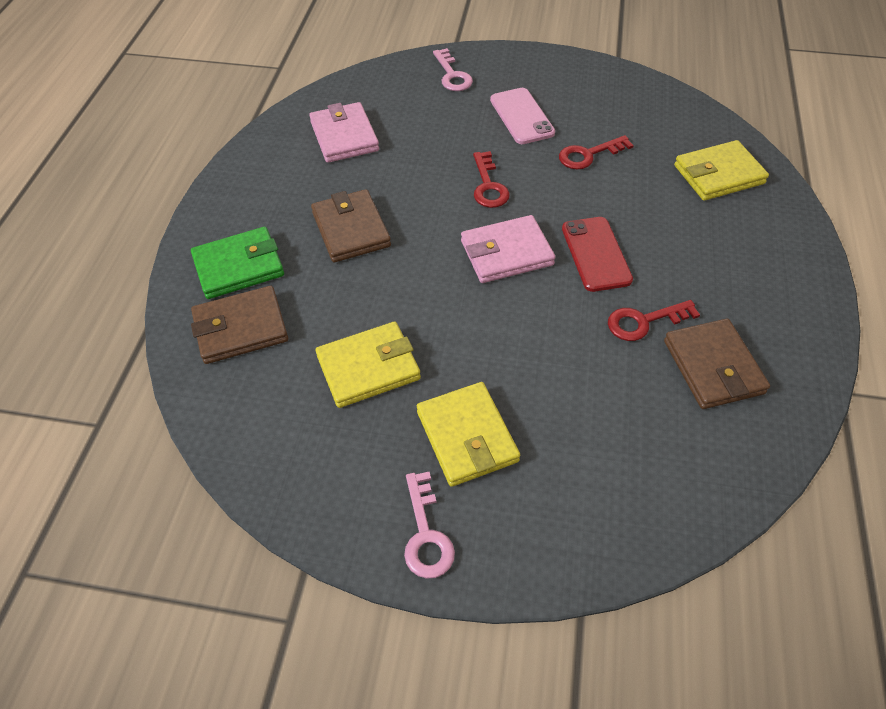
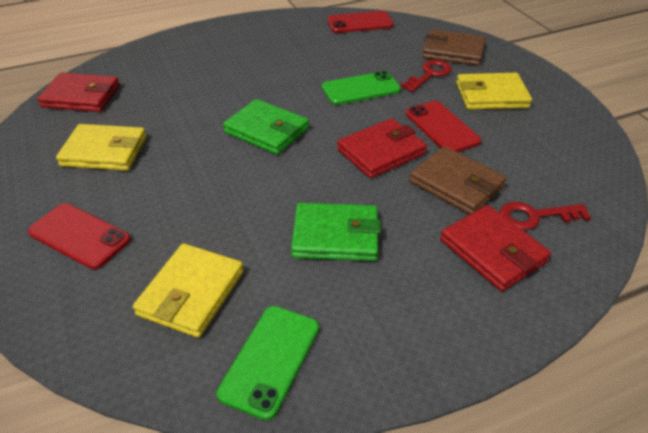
brown wallet: 3 -> 2
green phone: 0 -> 2
green wallet: 1 -> 2
pink key: 2 -> 0
pink phone: 1 -> 0
pink wallet: 2 -> 0
red key: 3 -> 2
red phone: 1 -> 3
red wallet: 0 -> 3

